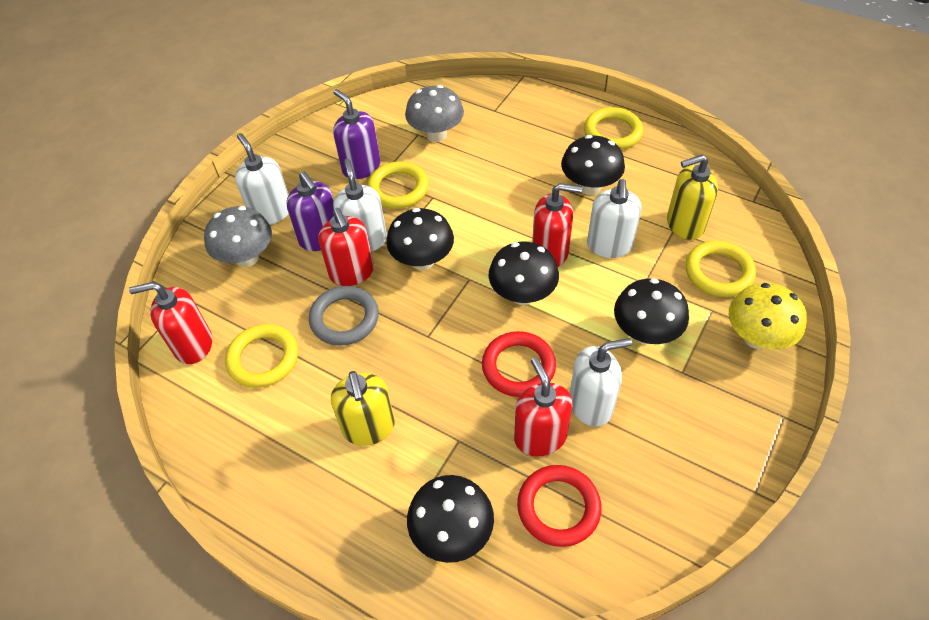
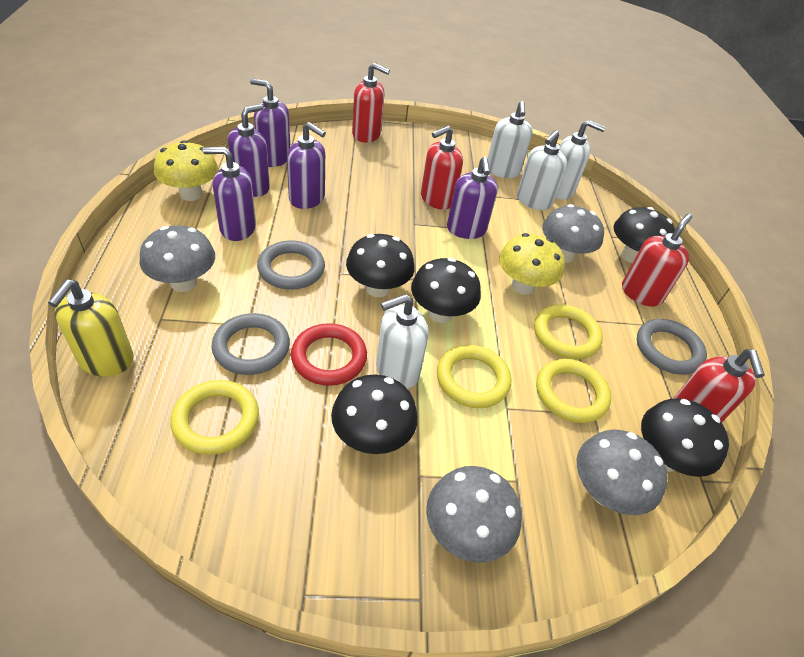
grey mushroom: 2 -> 4
grey ring: 1 -> 3
purple soap dispenser: 2 -> 5
red ring: 2 -> 1
yellow mushroom: 1 -> 2
yellow soap dispenser: 2 -> 1

